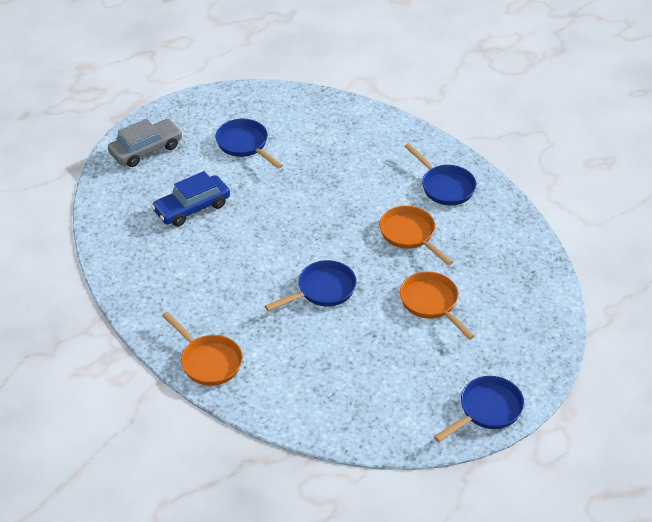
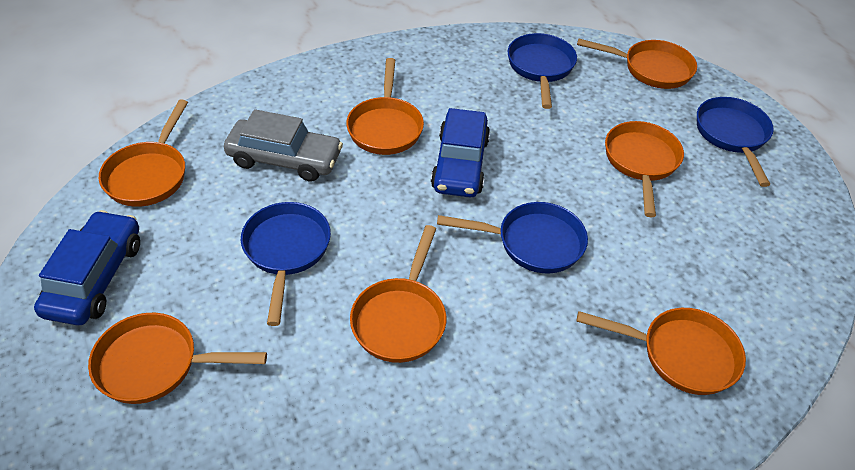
blue car: 1 -> 2
orange pan: 3 -> 7

